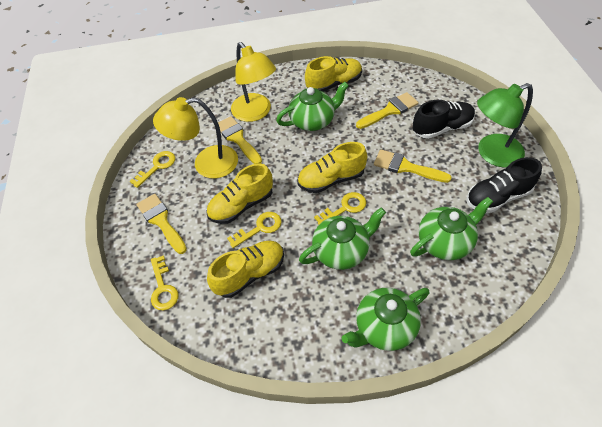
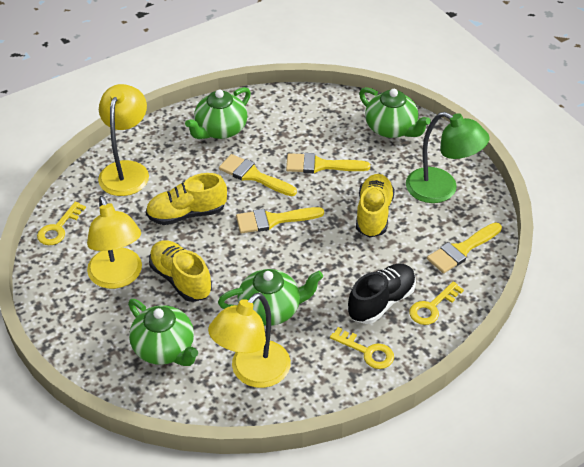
black shoe: 2 -> 1
yellow key: 4 -> 3
yellow lamp: 2 -> 3
yellow shoe: 4 -> 3

